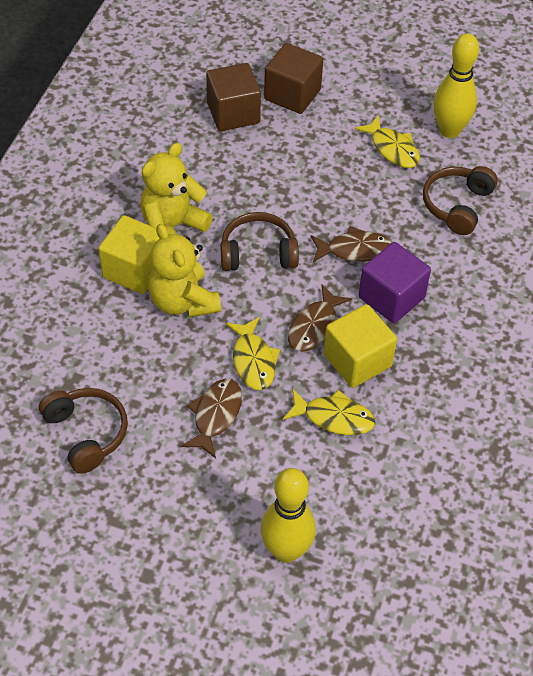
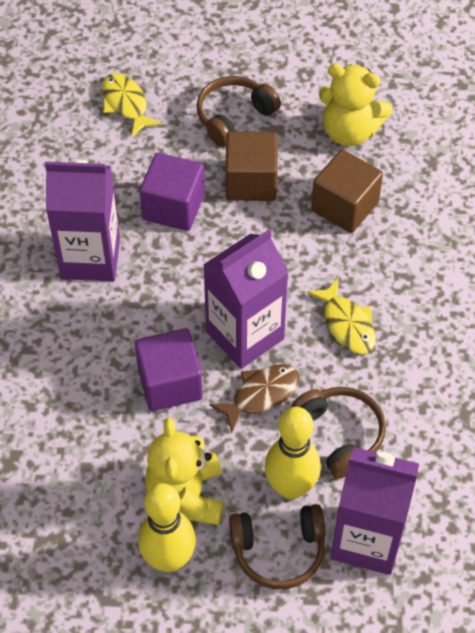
brown fish: 3 -> 1
purple carton: 0 -> 3
purple cube: 1 -> 2
yellow cube: 2 -> 0
yellow fish: 3 -> 2

